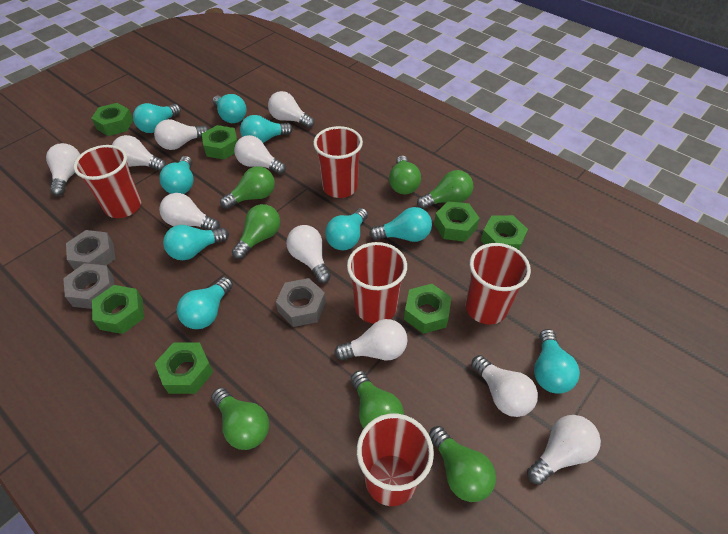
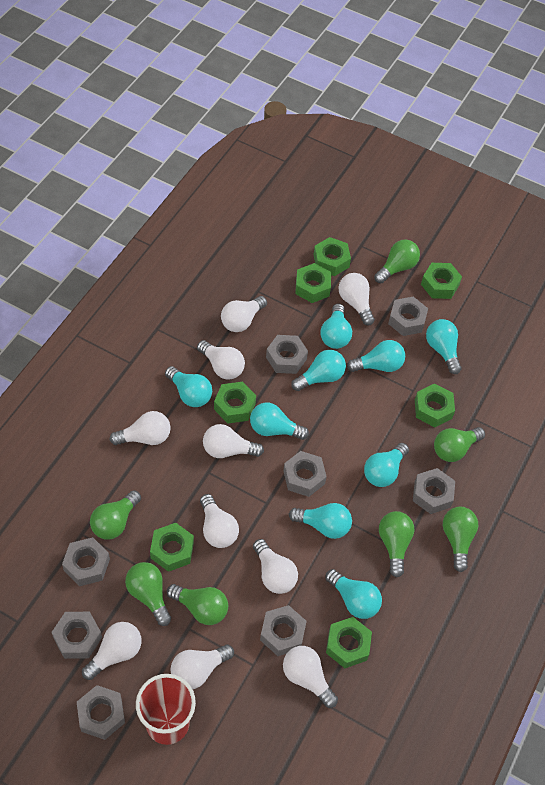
grey nut: 3 -> 8
red cup: 5 -> 1

